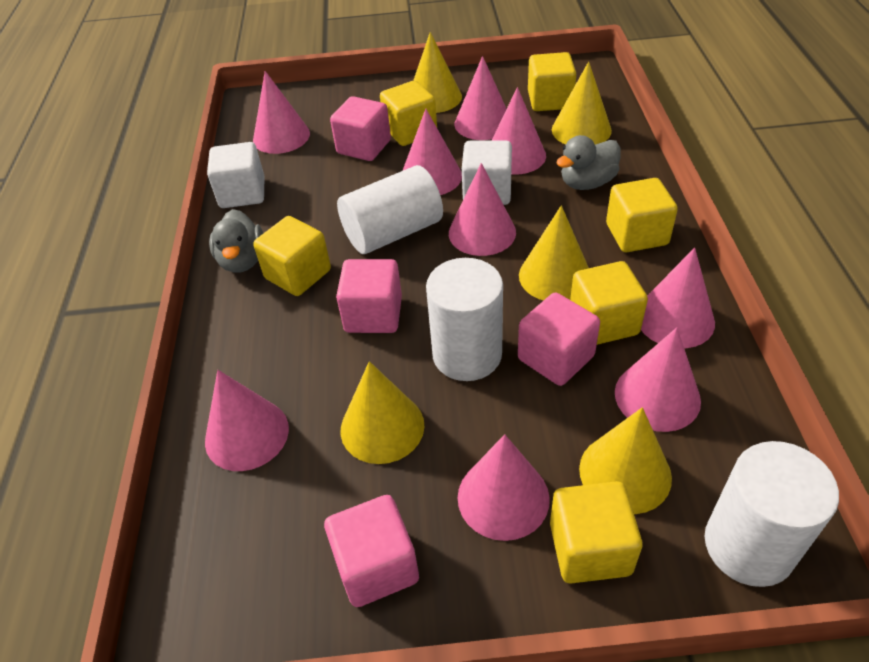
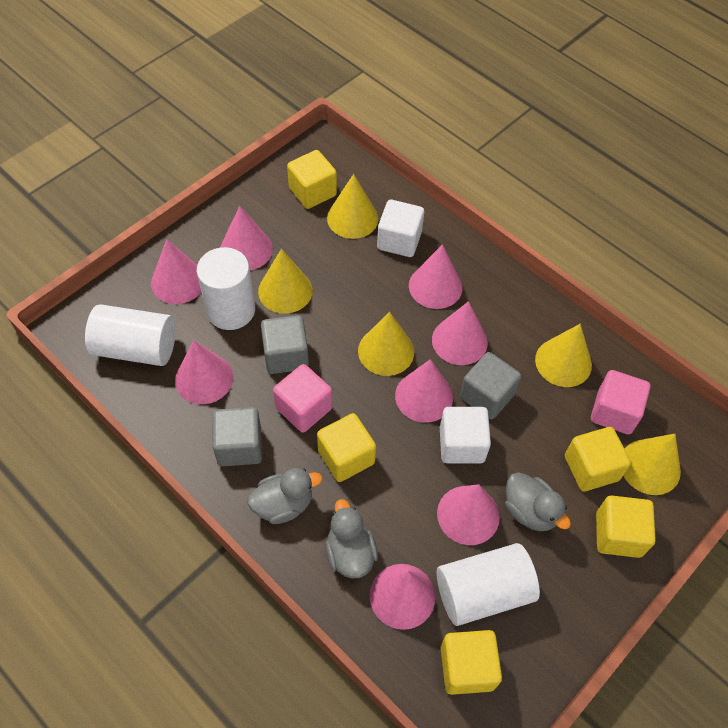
grey cube: 0 -> 3
grey duck: 2 -> 3
pink cone: 9 -> 8
pink cube: 4 -> 2
yellow cube: 6 -> 5

